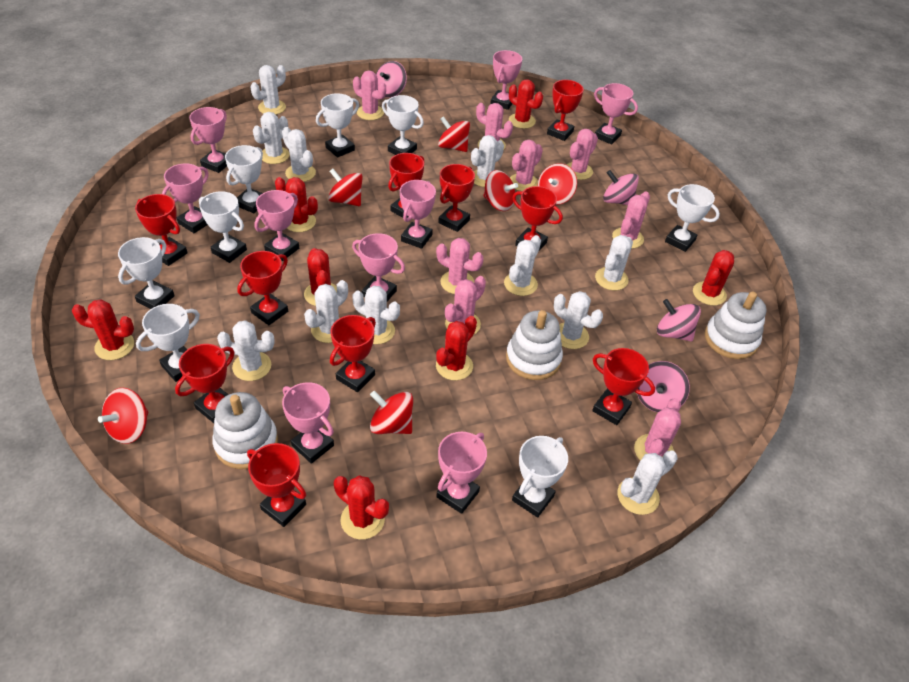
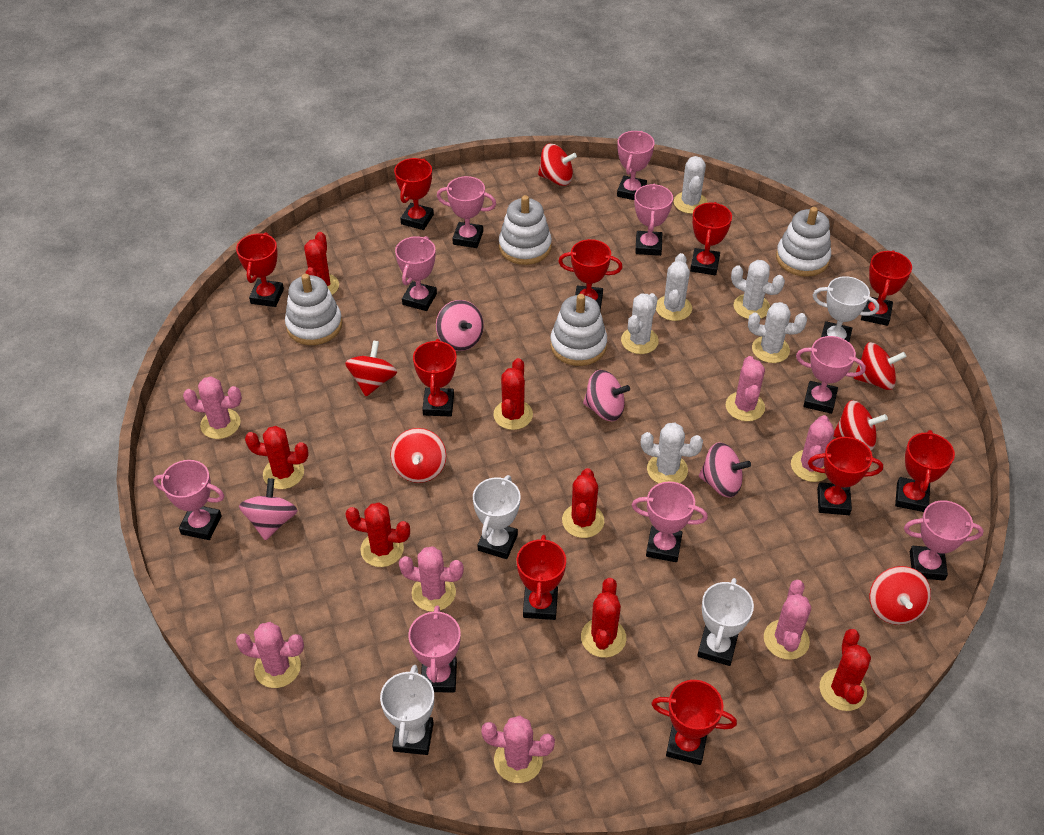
pink cactus: 8 -> 7
white cactus: 11 -> 6
white stacking toy: 3 -> 4
white trophy: 8 -> 4

